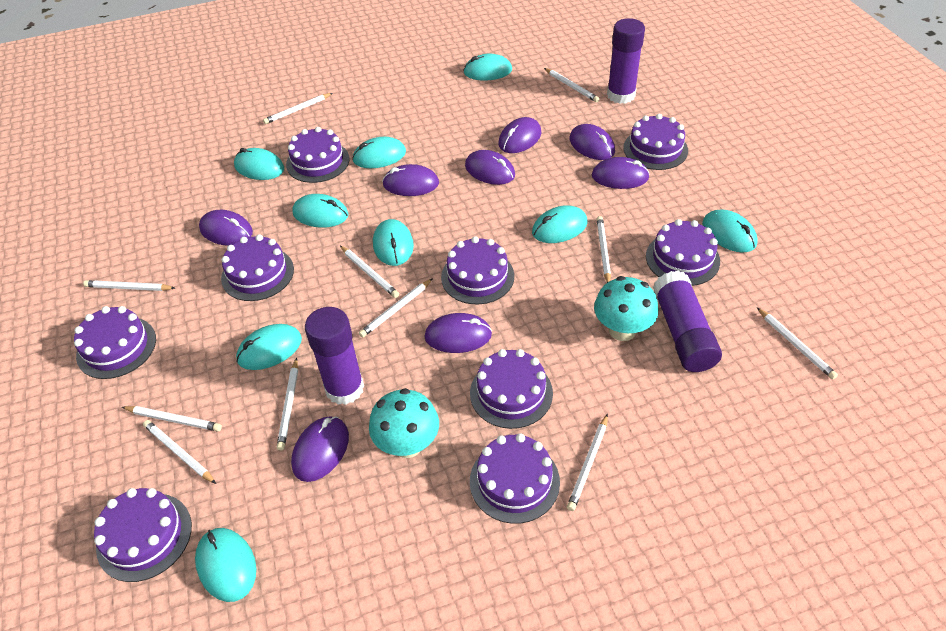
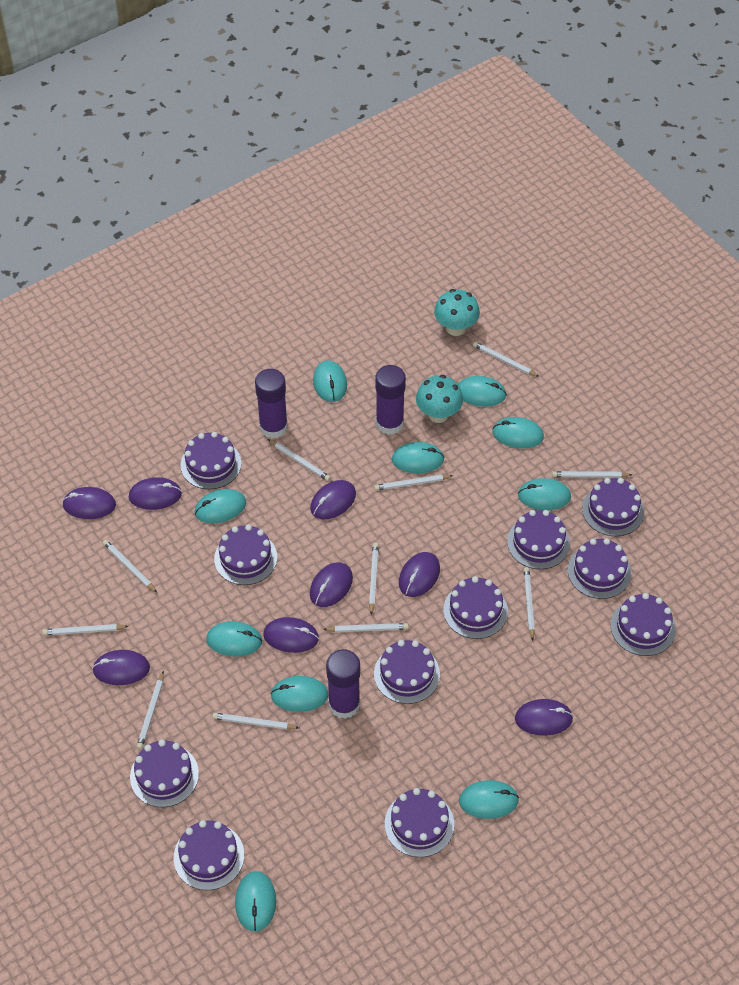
purple cake: 9 -> 11
turquoise mouse: 9 -> 10

